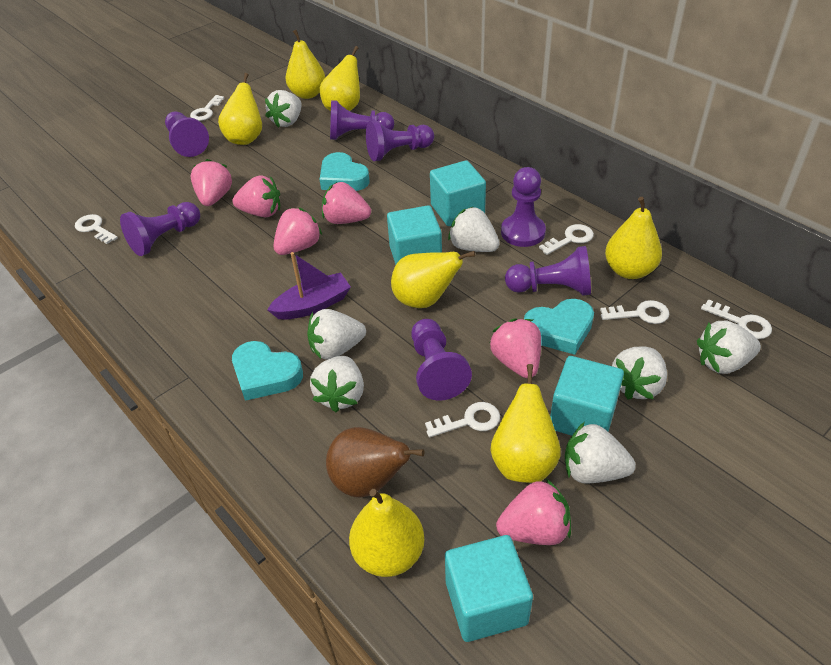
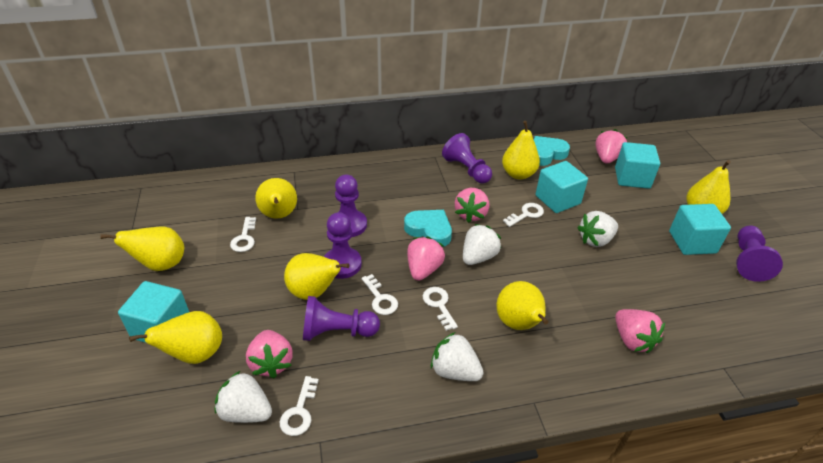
brown pear: 1 -> 0
pink strawberry: 6 -> 5
purple boat: 1 -> 0
purple pawn: 7 -> 5
turquoise heart: 3 -> 2
white key: 6 -> 5
white strawberry: 7 -> 4

